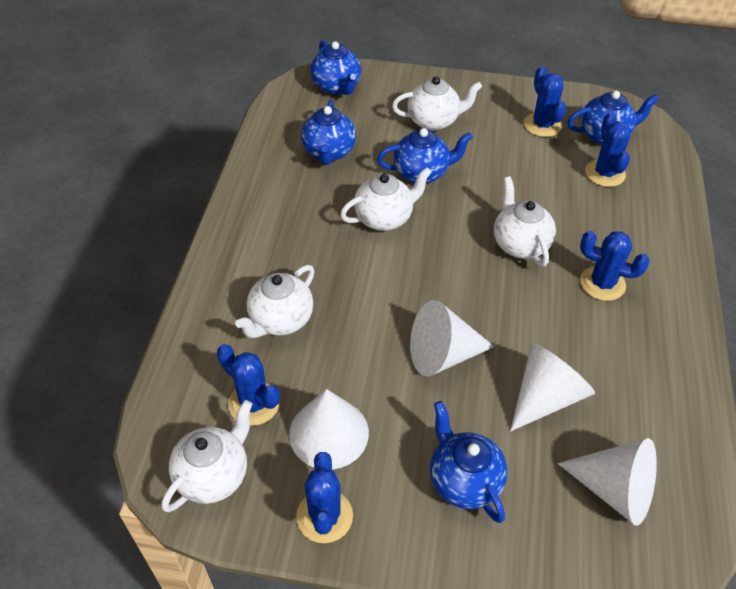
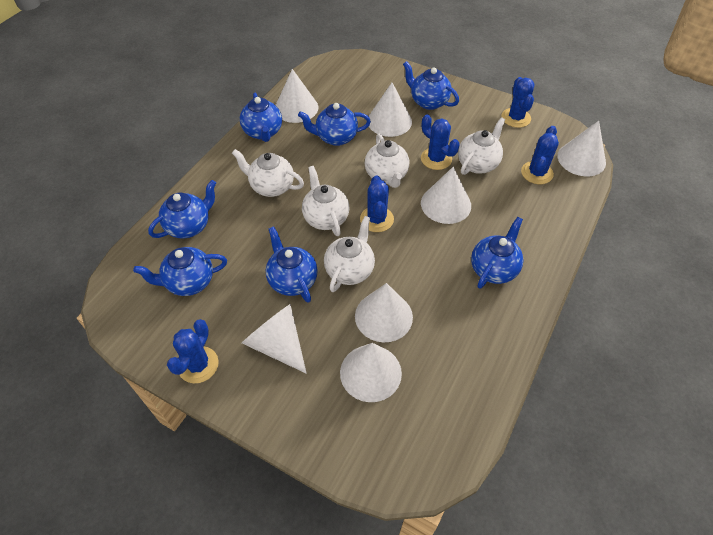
blue teapot: 5 -> 7
white cone: 4 -> 7

